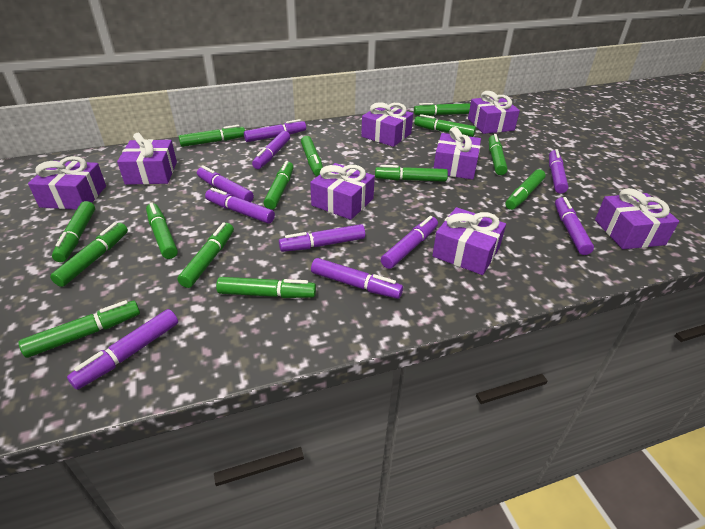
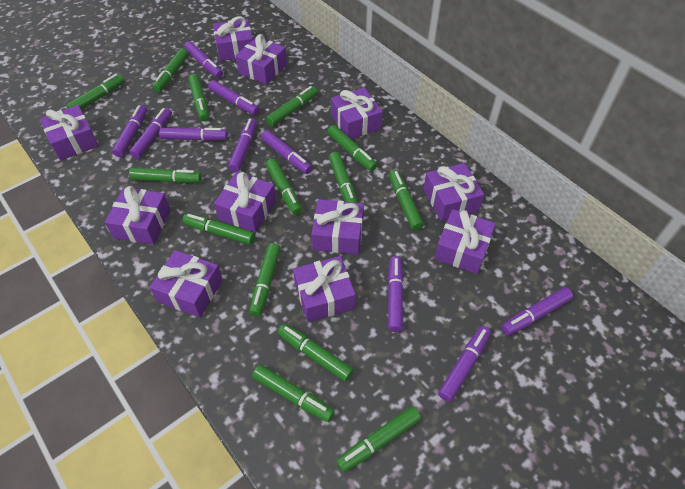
purple gift: 8 -> 11

